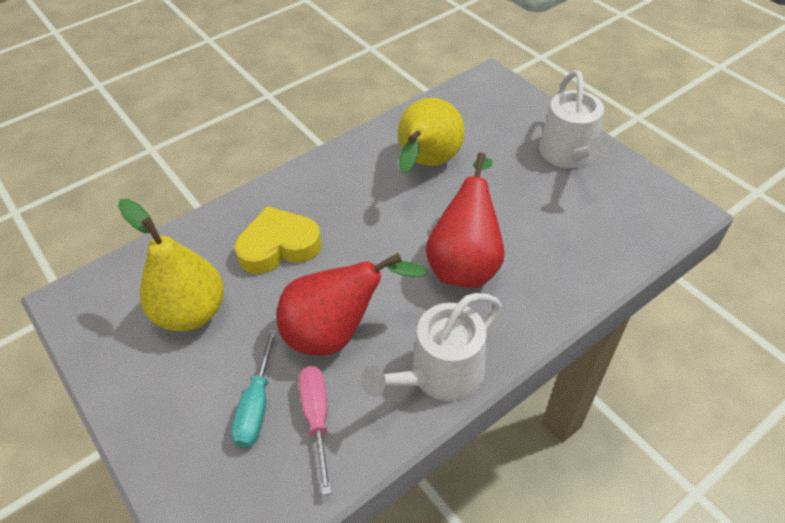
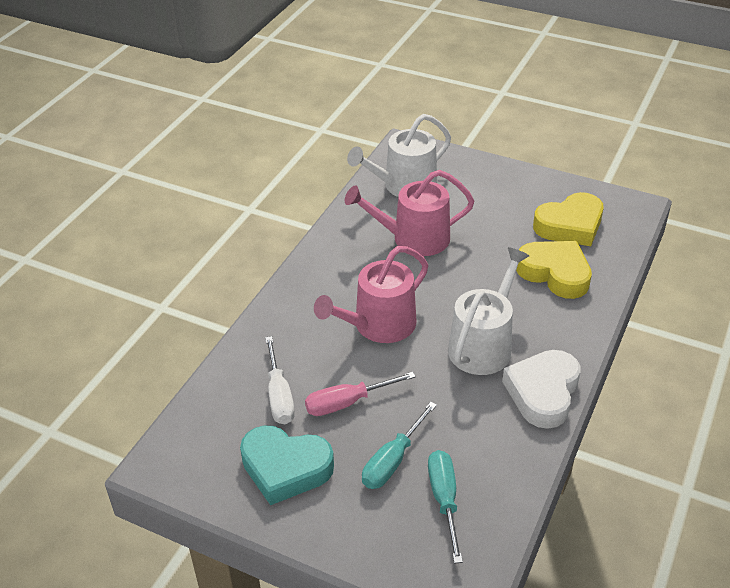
pink watering can: 0 -> 2
red pear: 2 -> 0
turquoise heart: 0 -> 1
turquoise screwdriver: 1 -> 2
white heart: 0 -> 1
white screwdriver: 0 -> 1
yellow heart: 1 -> 2
yellow pear: 2 -> 0

